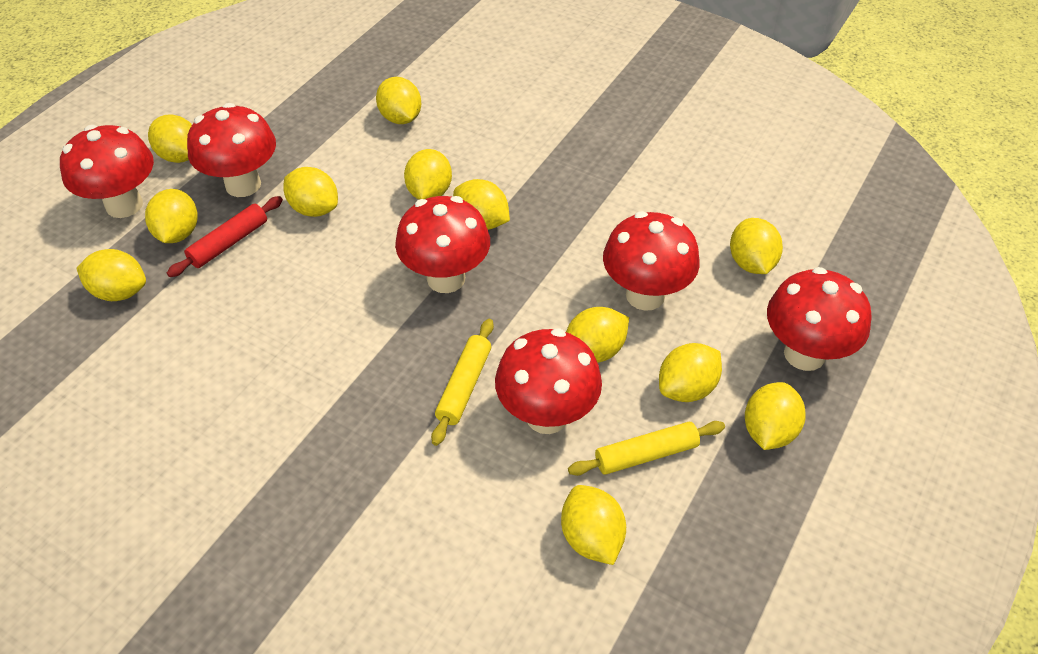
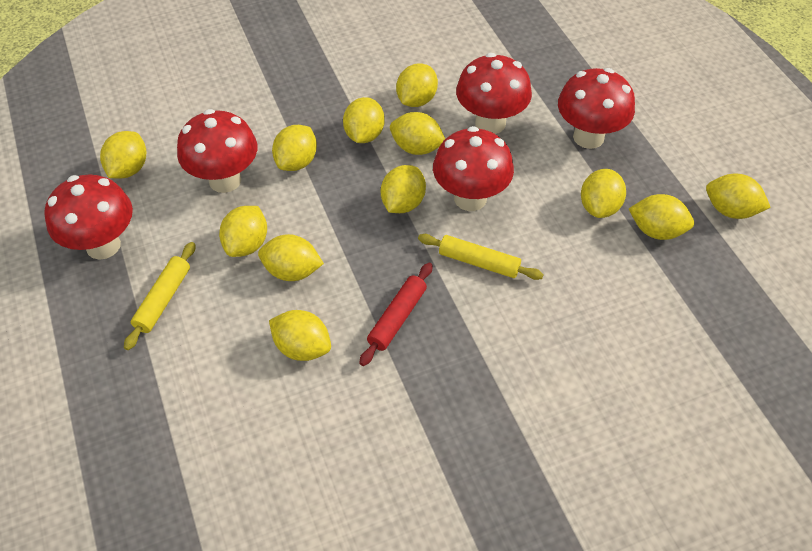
red mushroom: 6 -> 5

